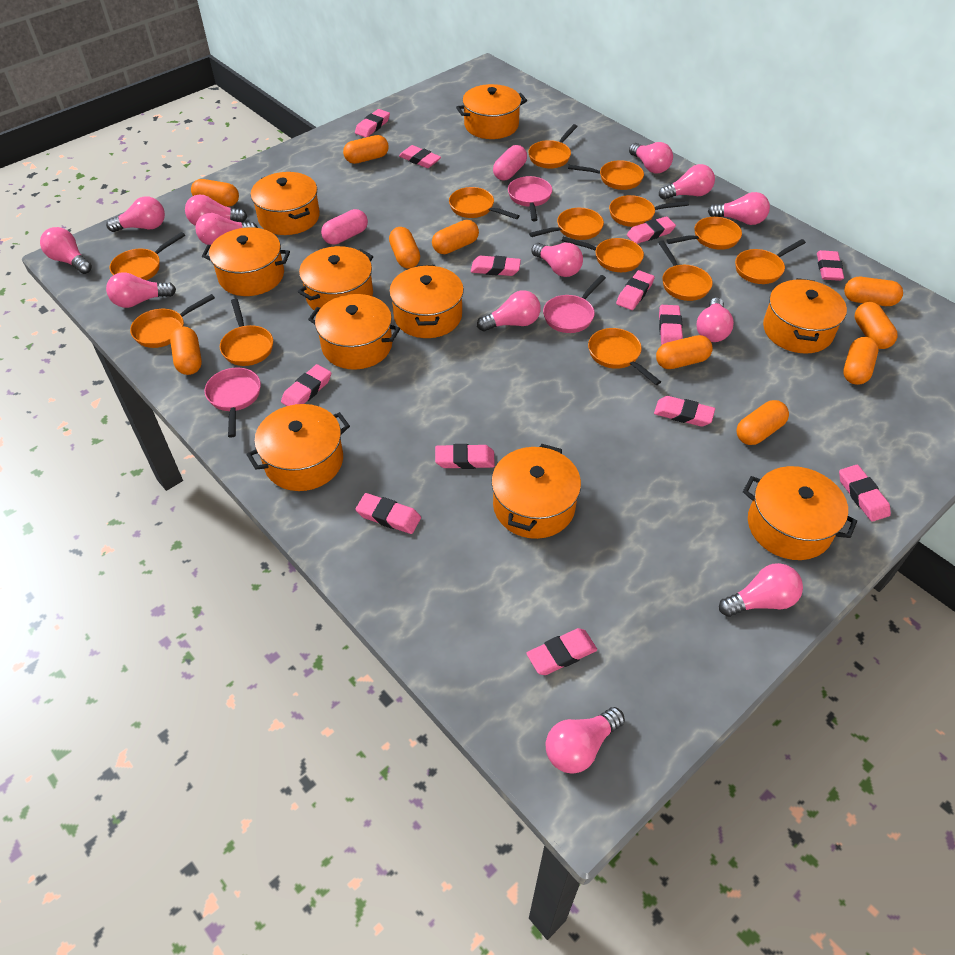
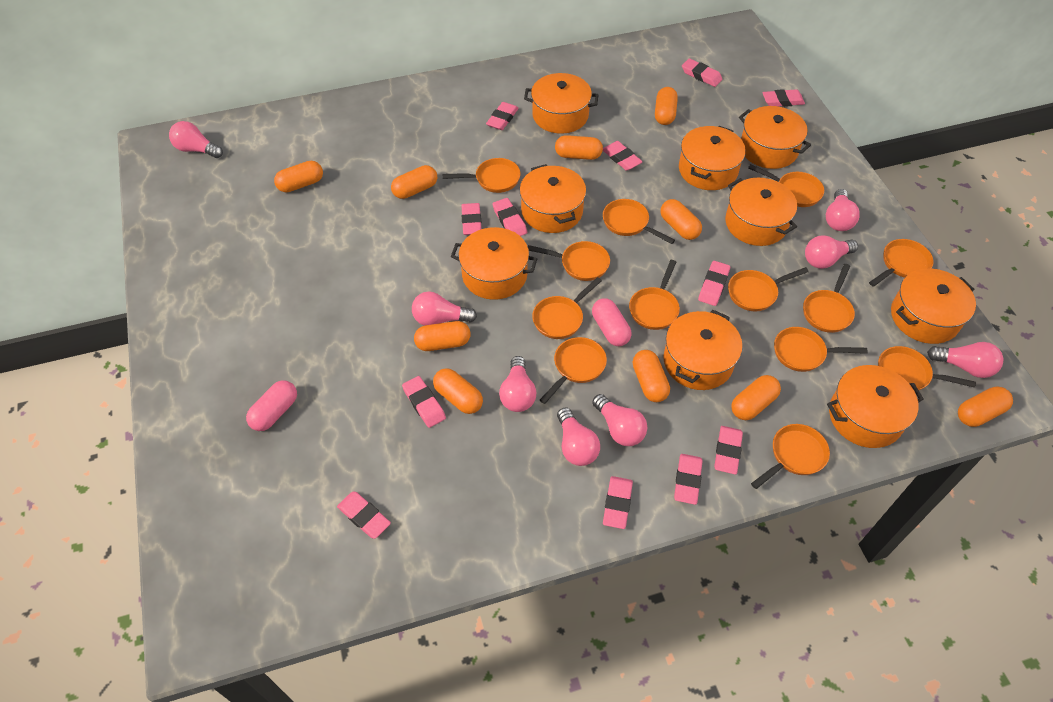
orange pot: 10 -> 9
pink eraser: 13 -> 12
pink light bulb: 13 -> 8
pink pan: 3 -> 0

